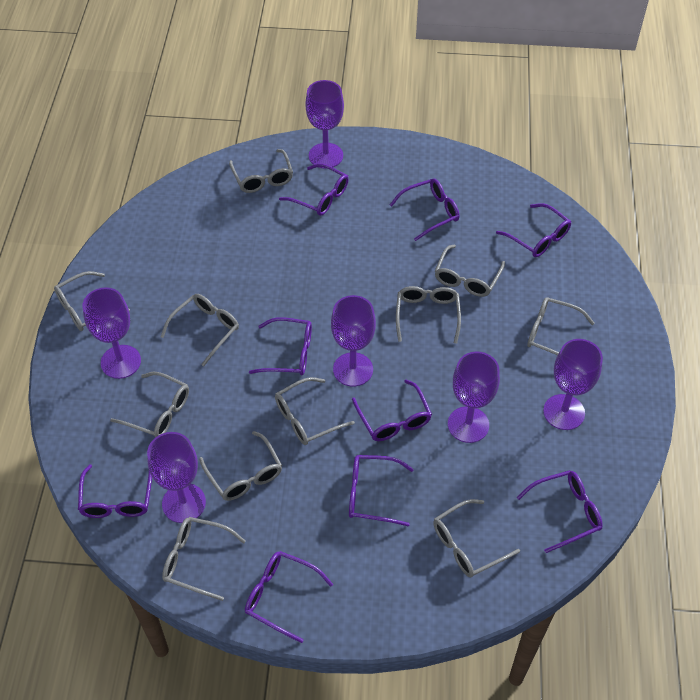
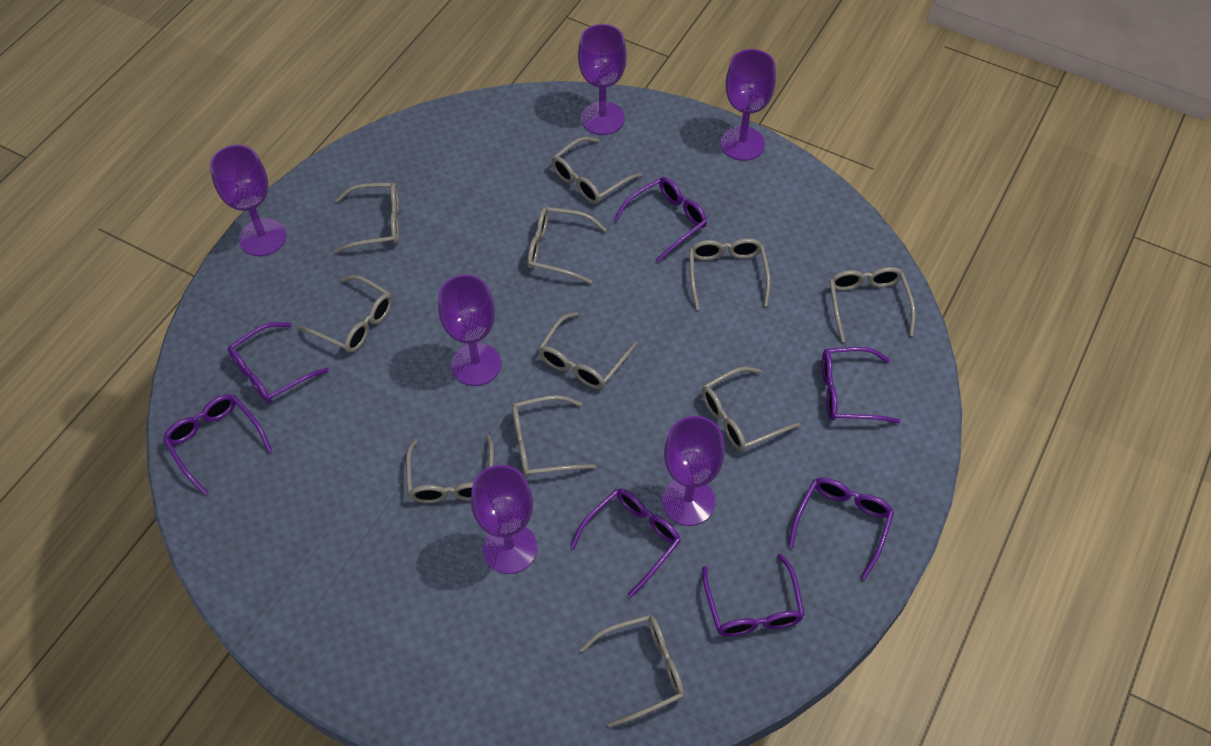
purple glasses: 9 -> 7

